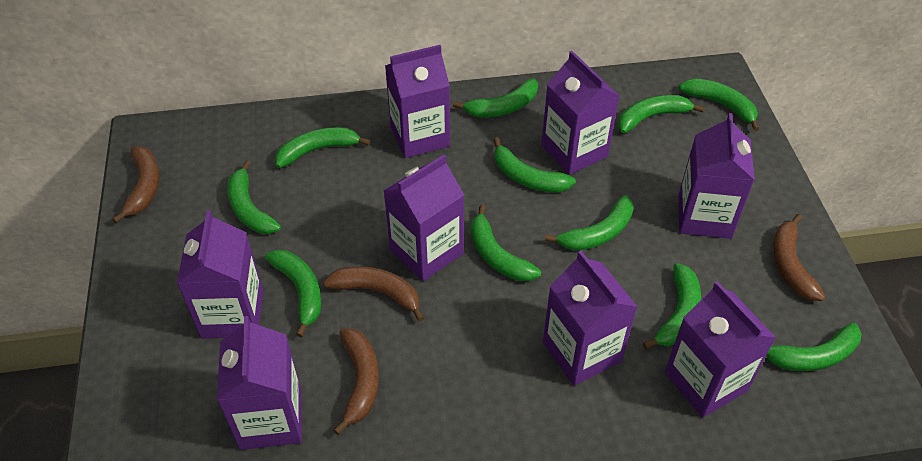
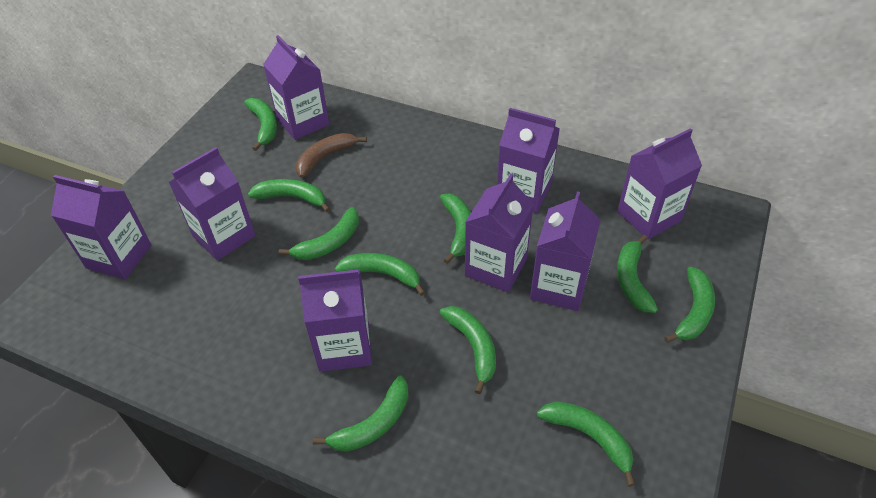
brown banana: 4 -> 1
green banana: 11 -> 10

